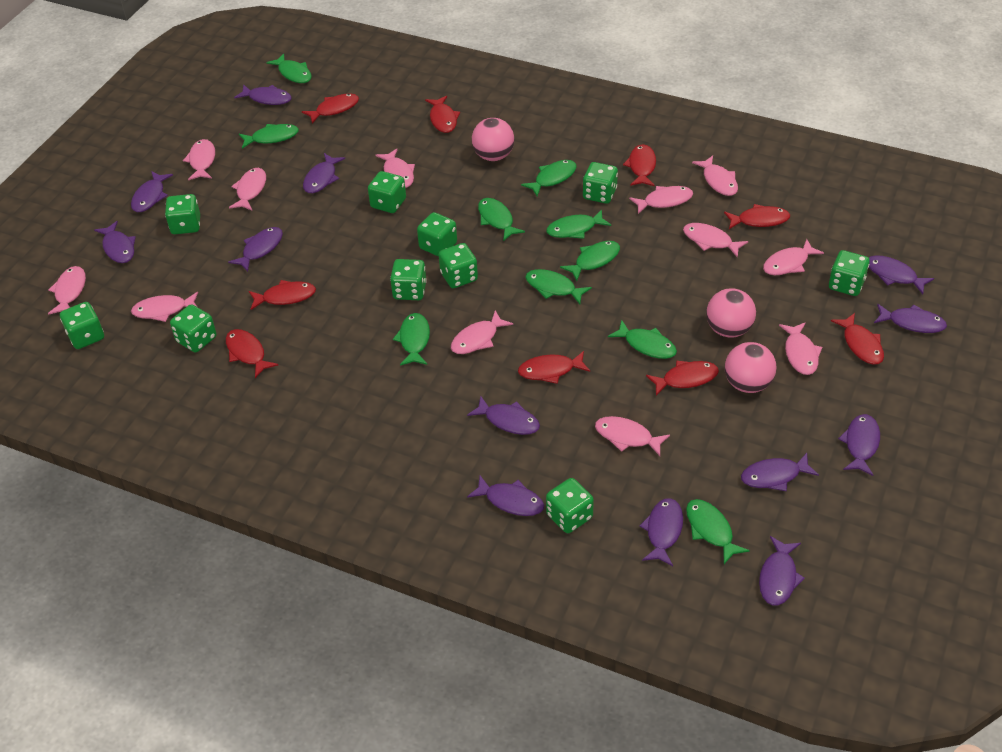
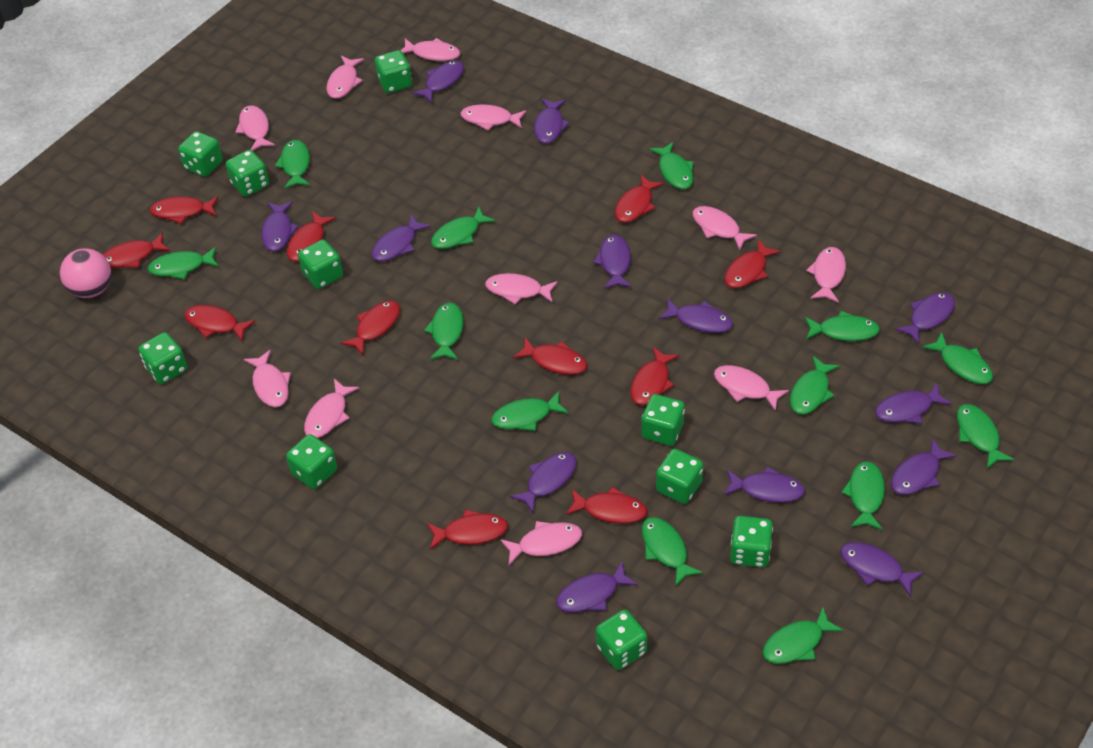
green fish: 10 -> 13
pink ball: 3 -> 1
pink fish: 12 -> 11
red fish: 9 -> 11

